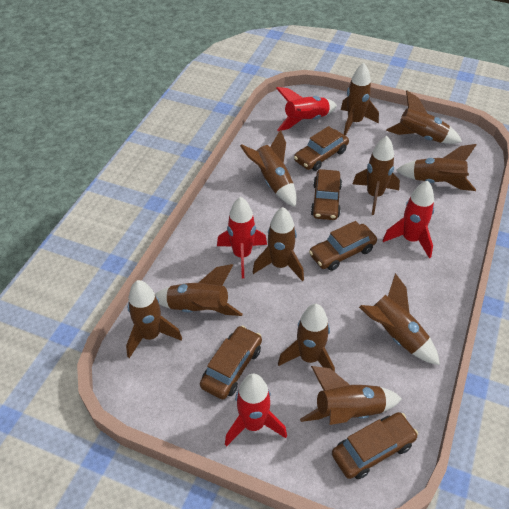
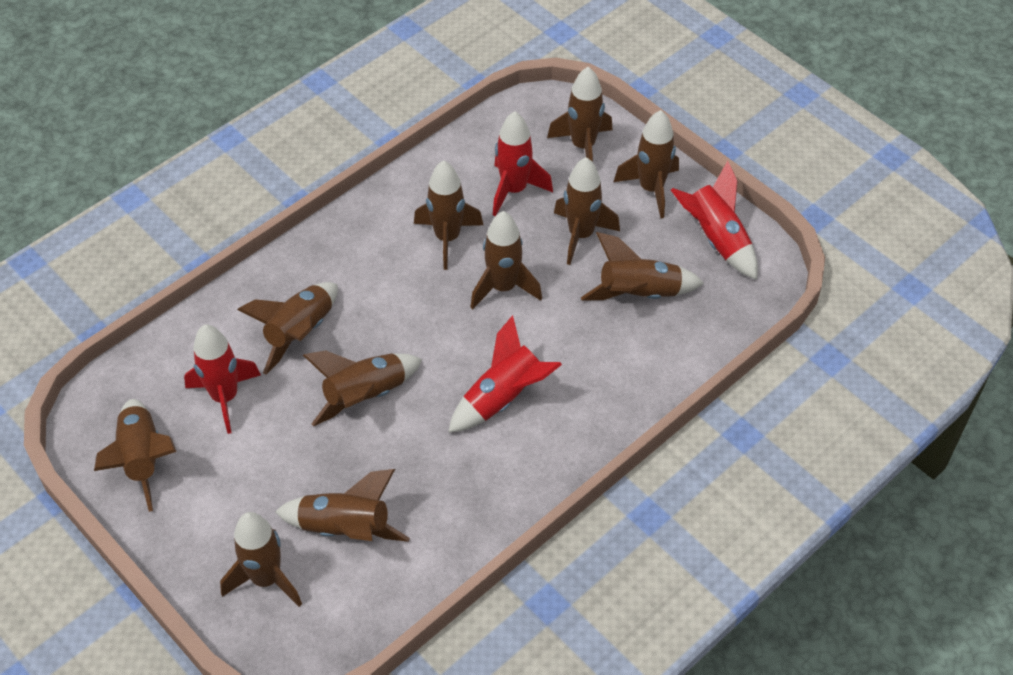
brown car: 5 -> 0

